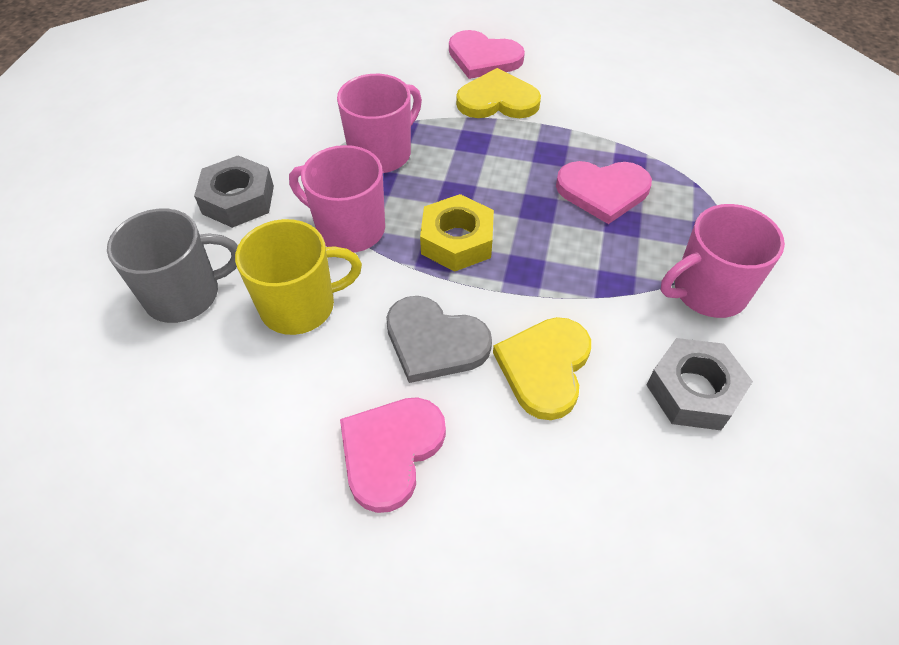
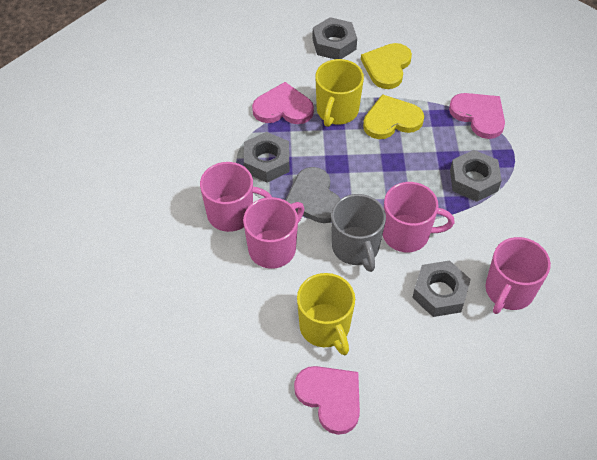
grey nut: 2 -> 4
pink mug: 3 -> 4
yellow mug: 1 -> 2
yellow nut: 1 -> 0

